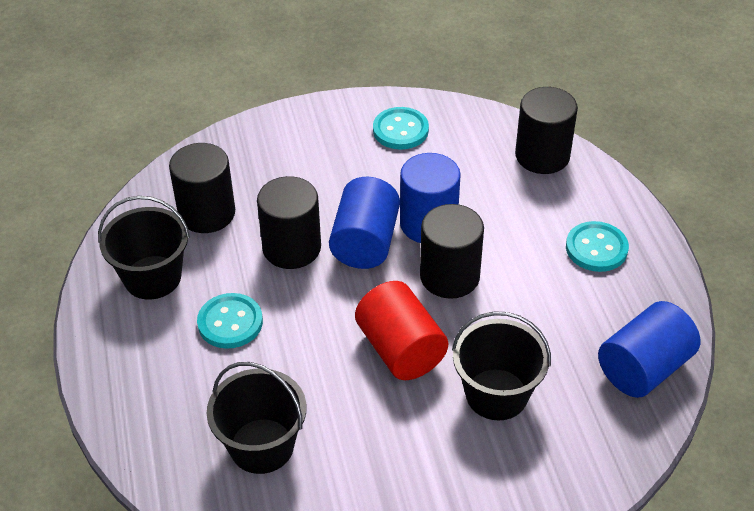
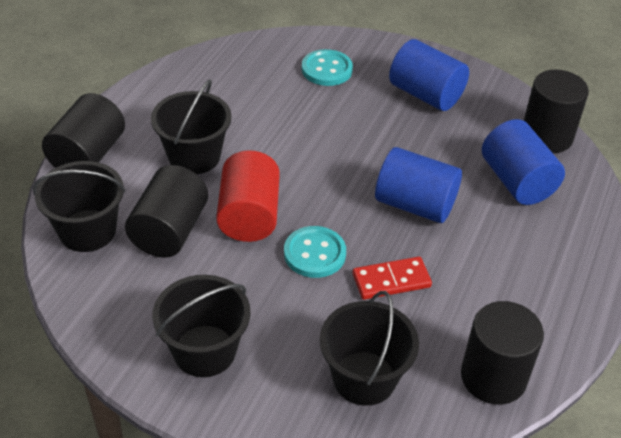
black bucket: 3 -> 4
red domino: 0 -> 1
turquoise button: 3 -> 2

